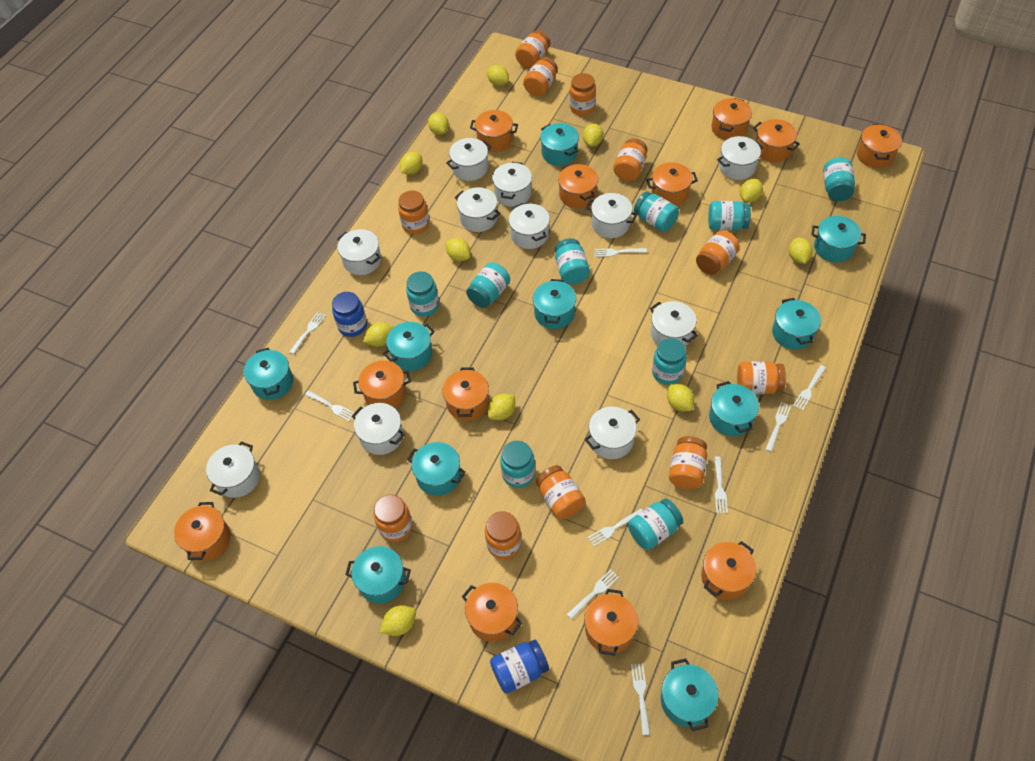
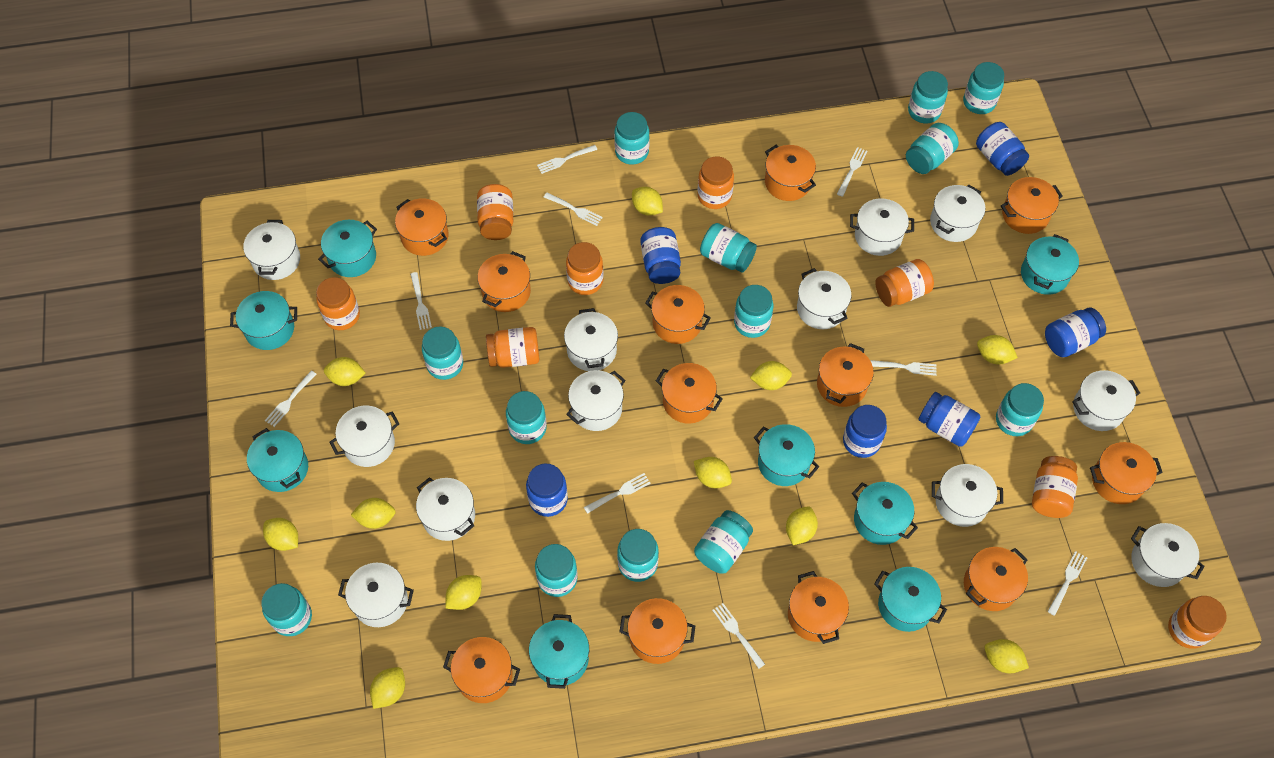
blue jar: 2 -> 6
orange jar: 11 -> 8
turquoise jar: 9 -> 13
turquoise pot: 10 -> 8
white pot: 11 -> 12

